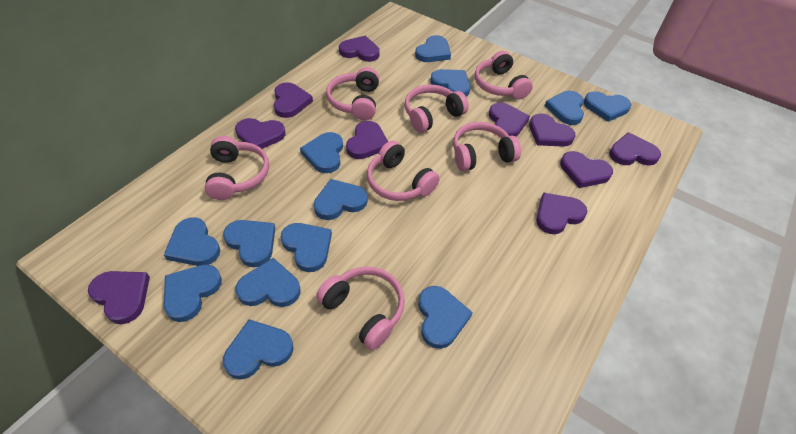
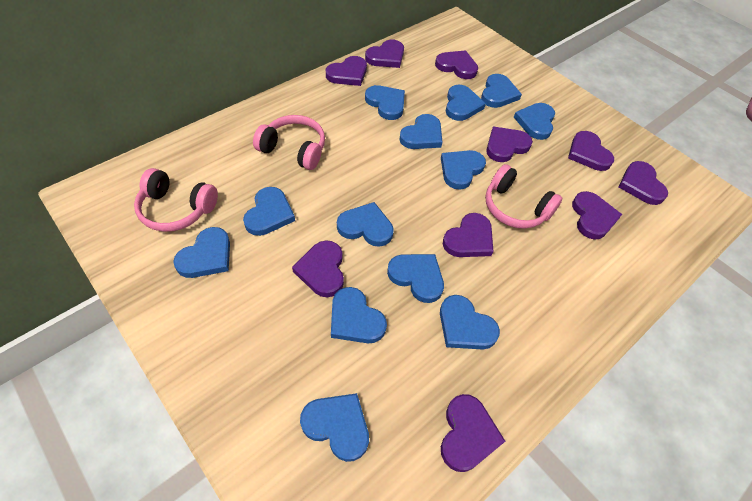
pink headphones: 7 -> 3

